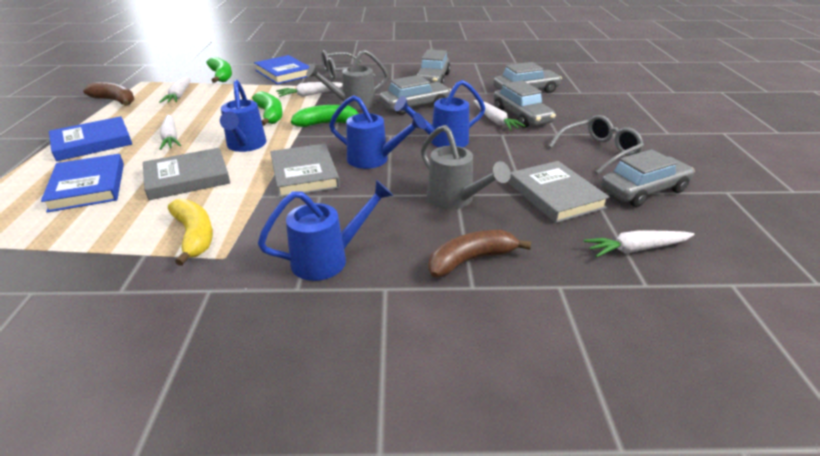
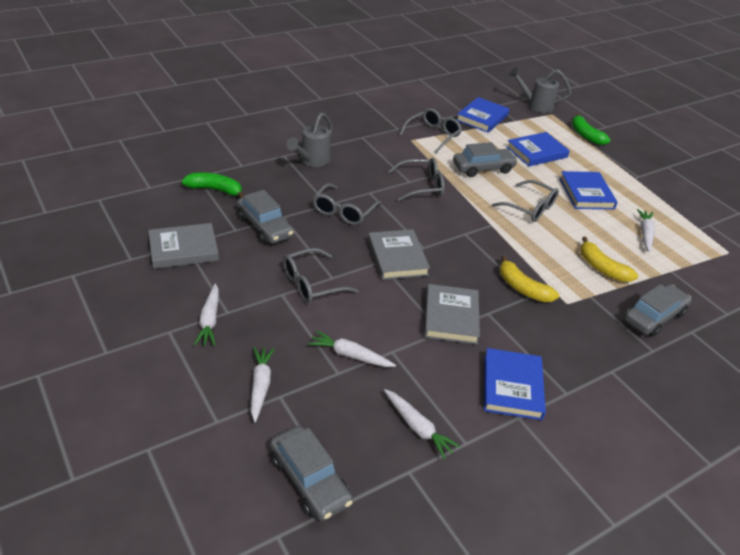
blue book: 3 -> 4
blue watering can: 4 -> 0
brown banana: 2 -> 0
green banana: 3 -> 2
grey car: 5 -> 4
grey glasses: 2 -> 5
yellow banana: 1 -> 2

